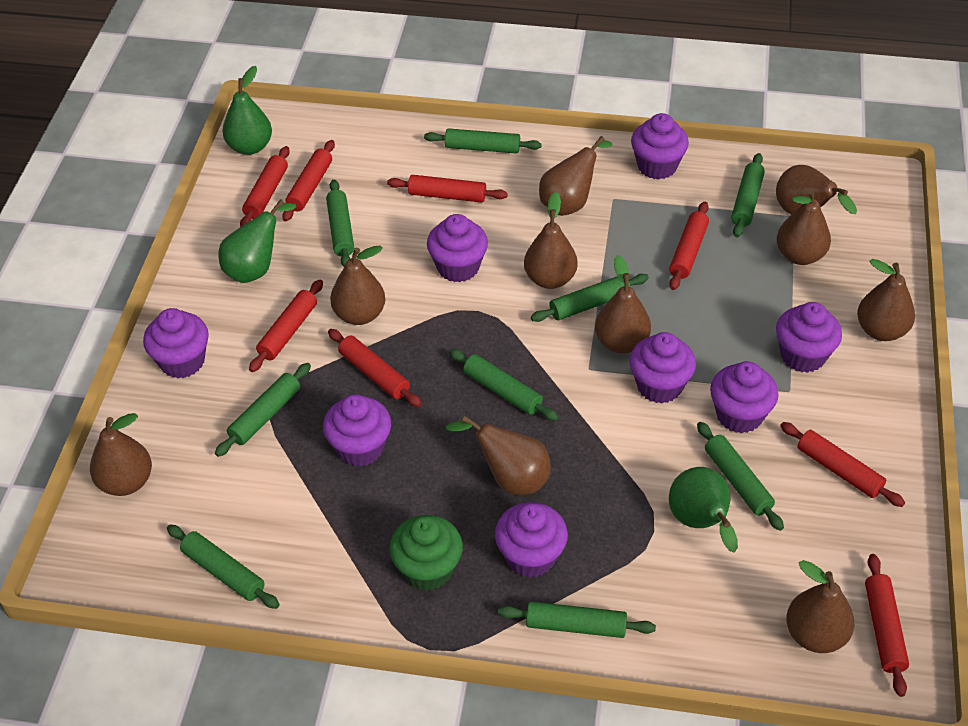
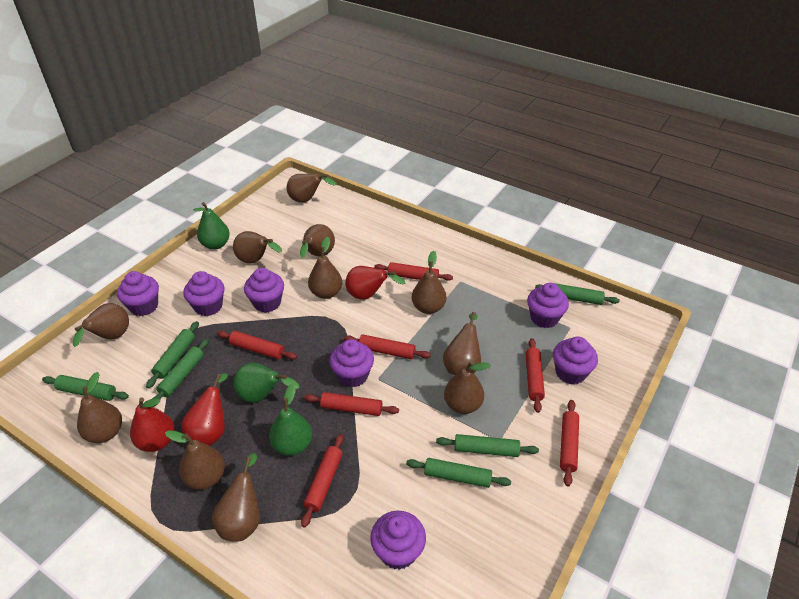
brown pear: 10 -> 11
green cupcake: 1 -> 0
green rolling pin: 9 -> 6
purple cupcake: 8 -> 7
red pear: 0 -> 3
red rolling pin: 8 -> 7

